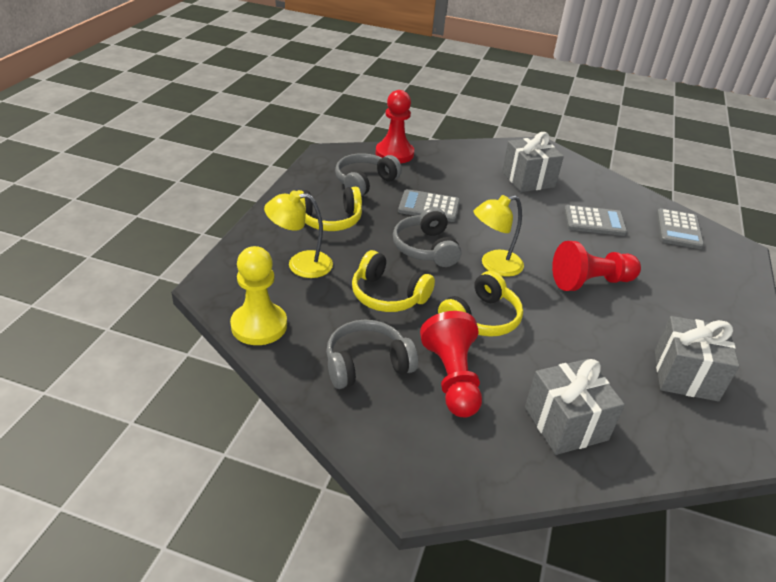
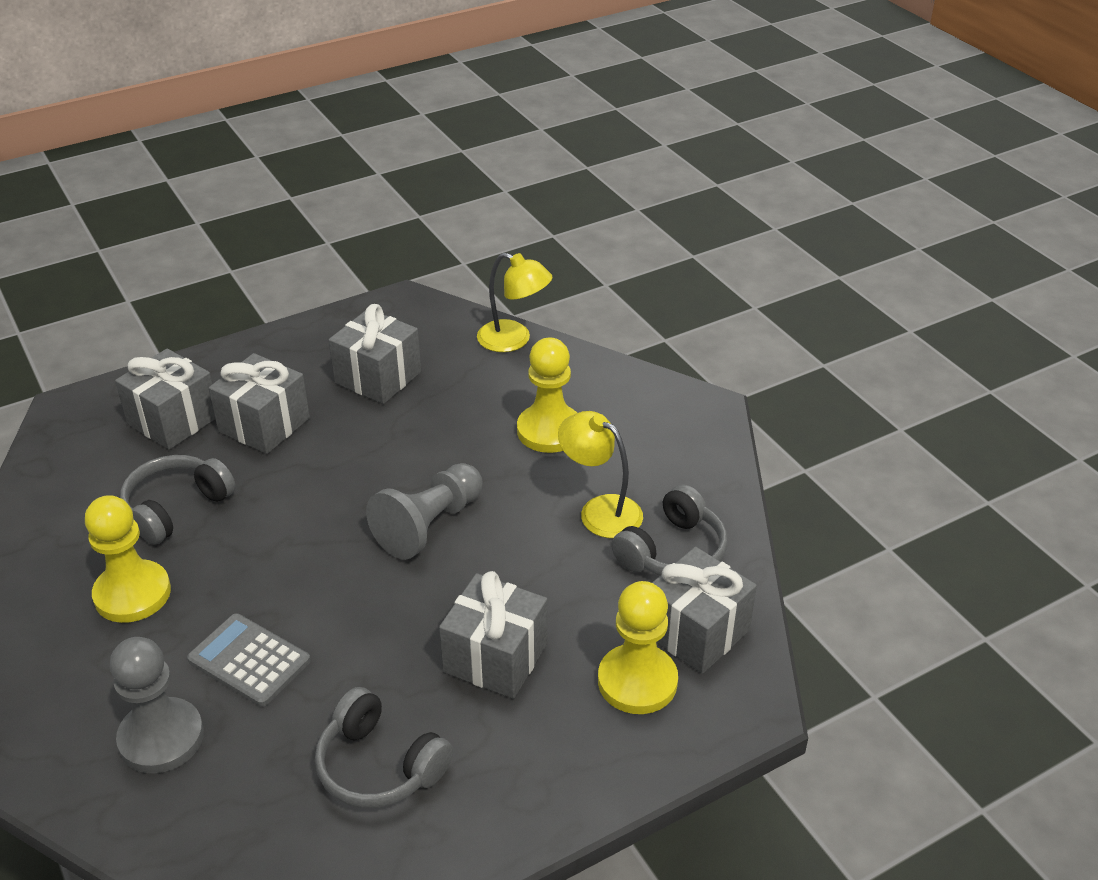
grey calculator: 3 -> 1
grey gift: 3 -> 5
grey pawn: 0 -> 2
red pawn: 3 -> 0
yellow headphones: 3 -> 0
yellow pawn: 1 -> 3

